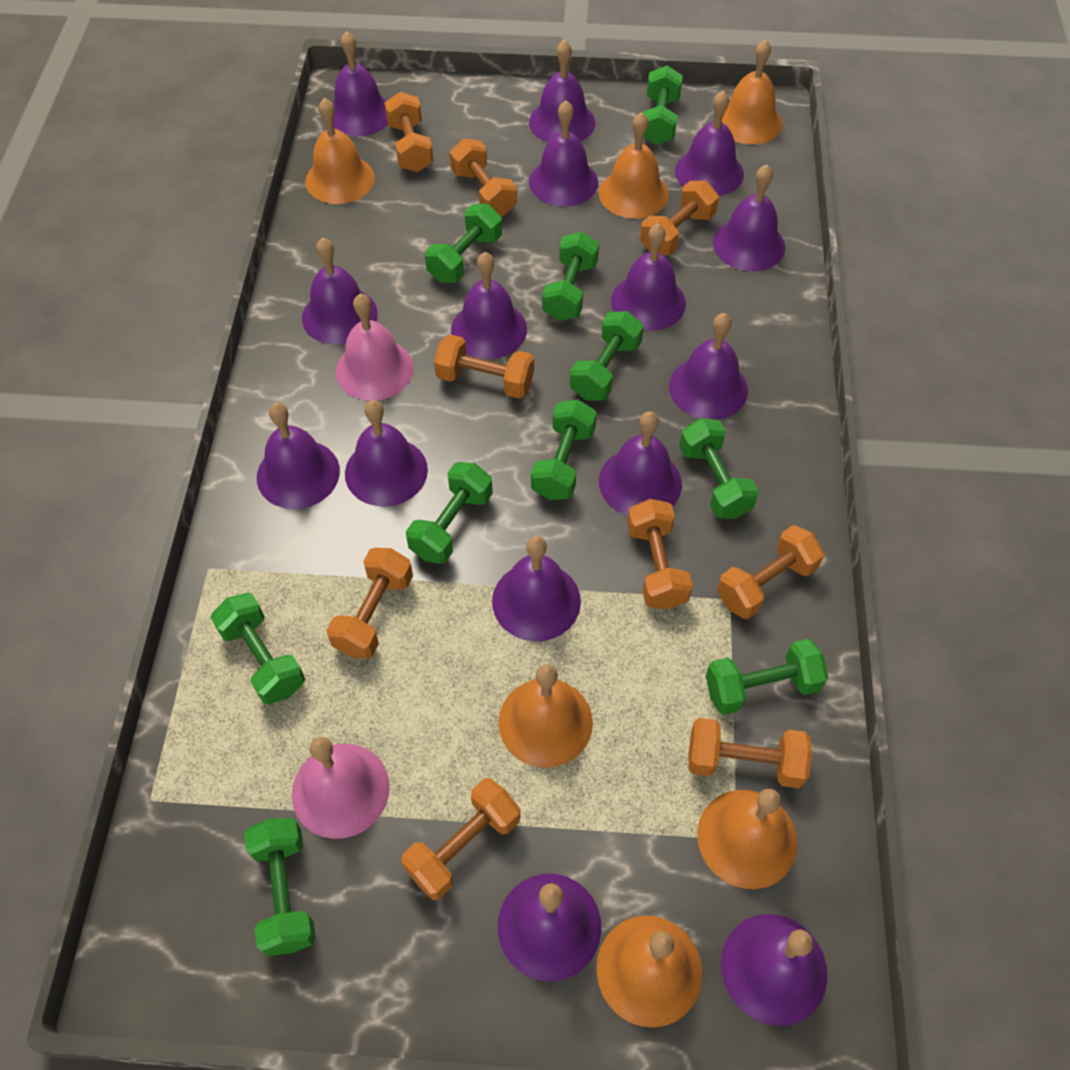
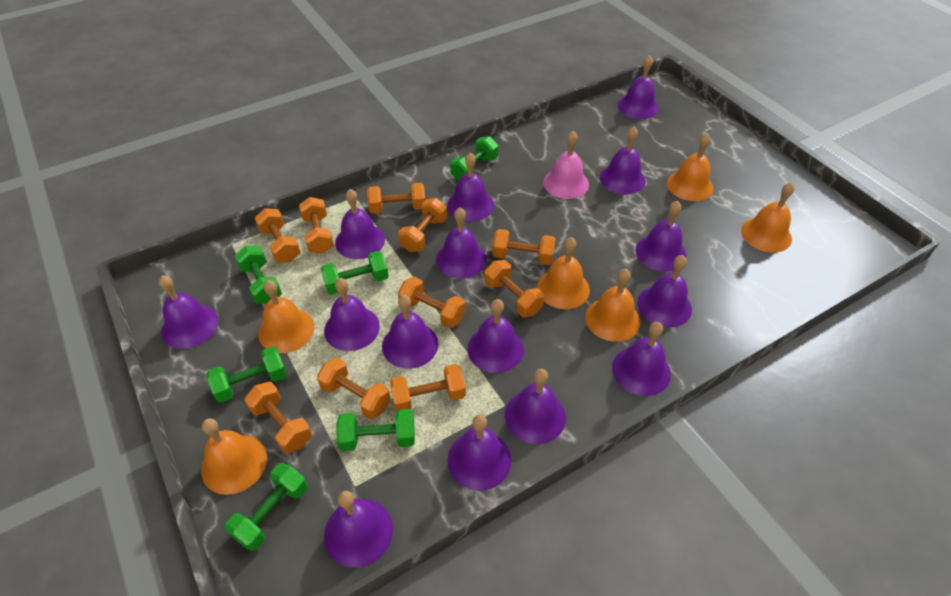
green dumbbell: 10 -> 6
orange dumbbell: 9 -> 10
pink bell: 2 -> 1

